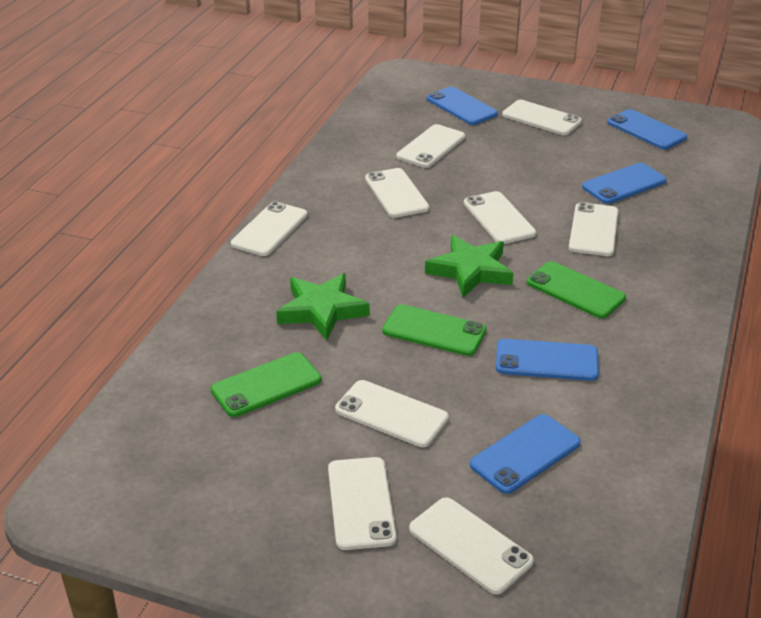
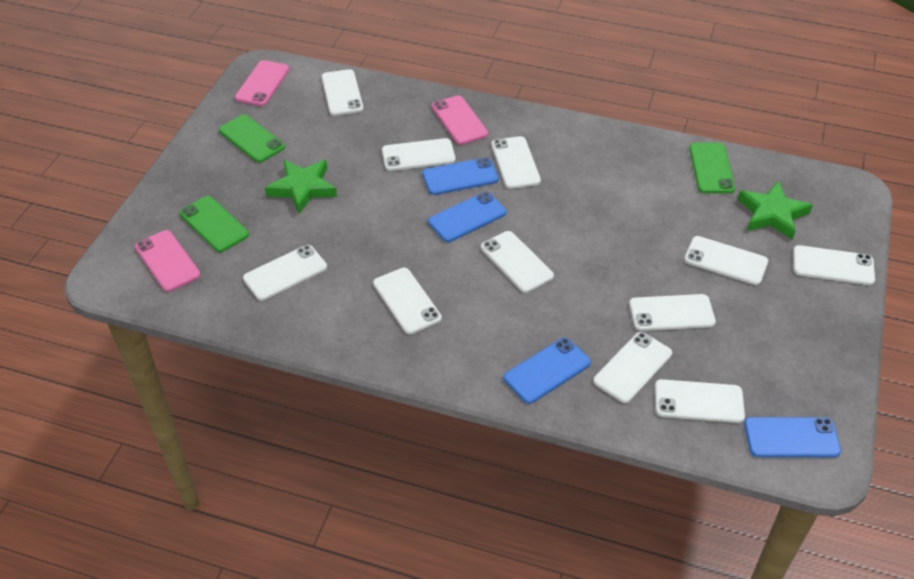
blue phone: 5 -> 4
pink phone: 0 -> 3
white phone: 9 -> 11

